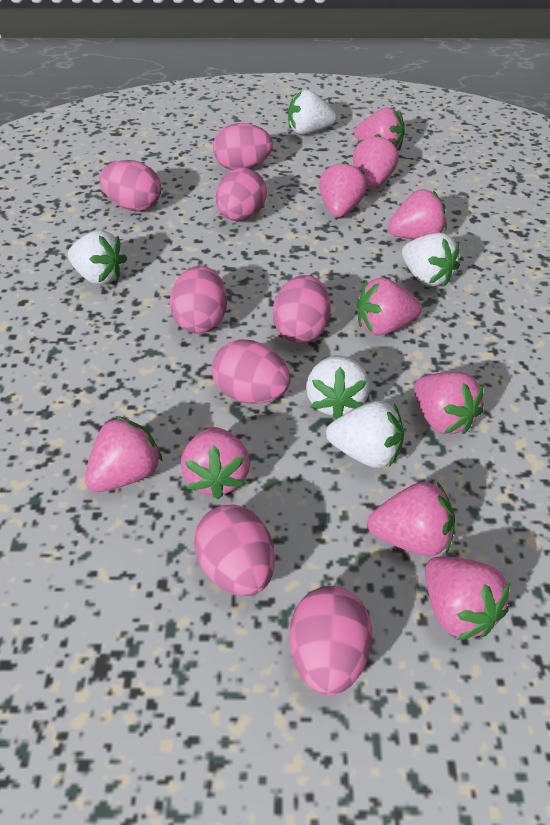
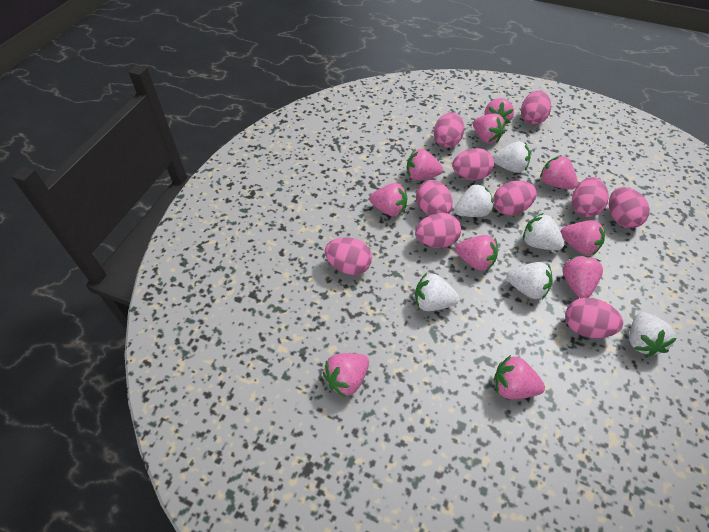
pink egg: 8 -> 10
white strawberry: 5 -> 6

